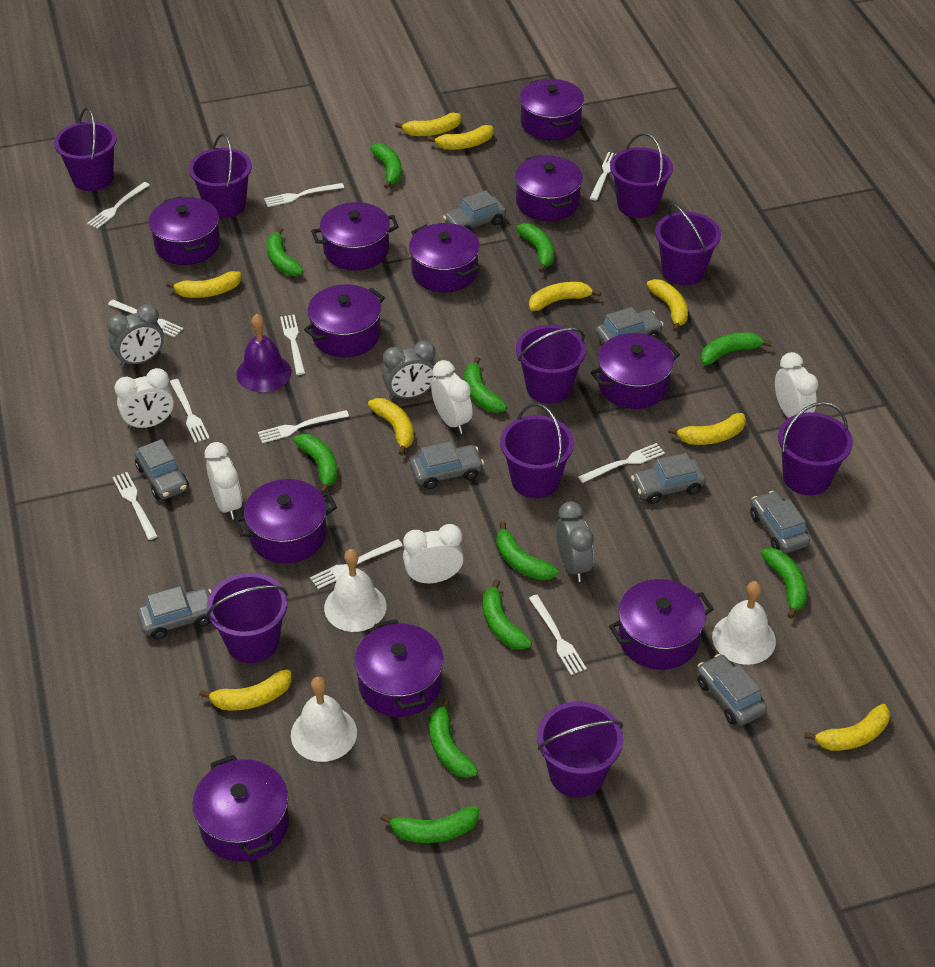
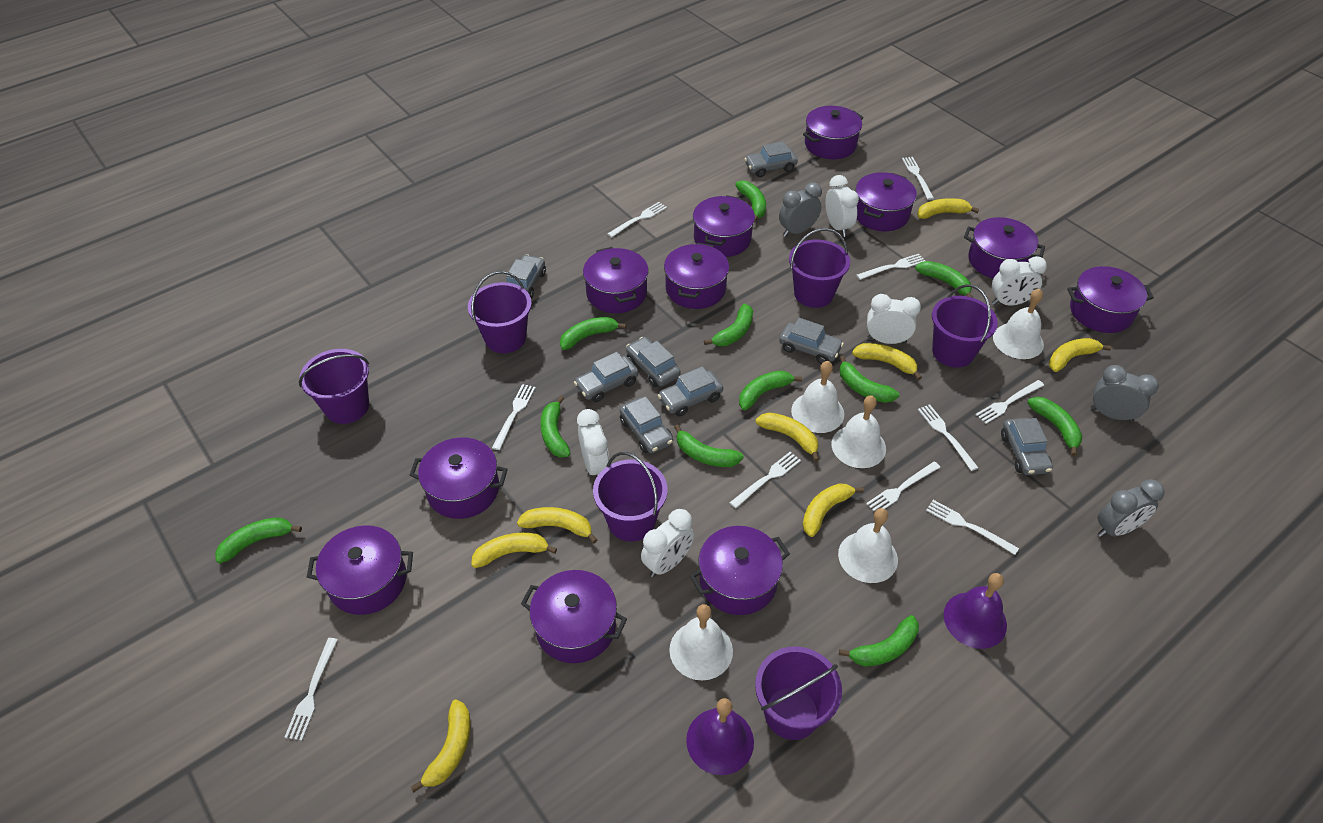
purple bell: 1 -> 2
purple bucket: 9 -> 6
white bell: 3 -> 5
white fork: 11 -> 10
yellow banana: 9 -> 8

